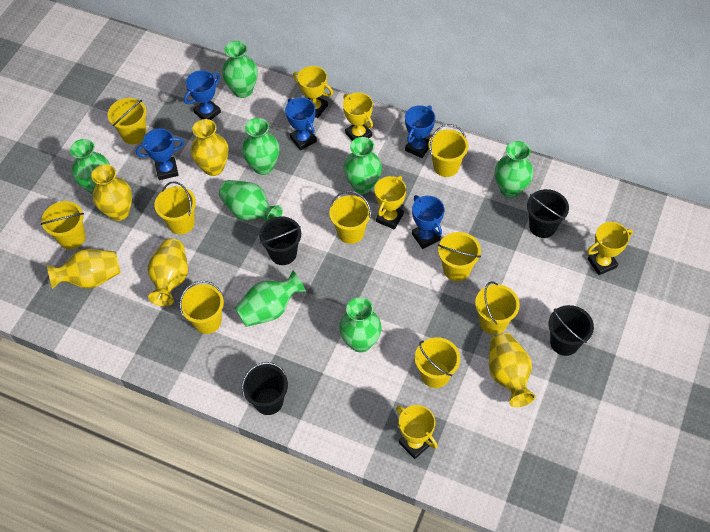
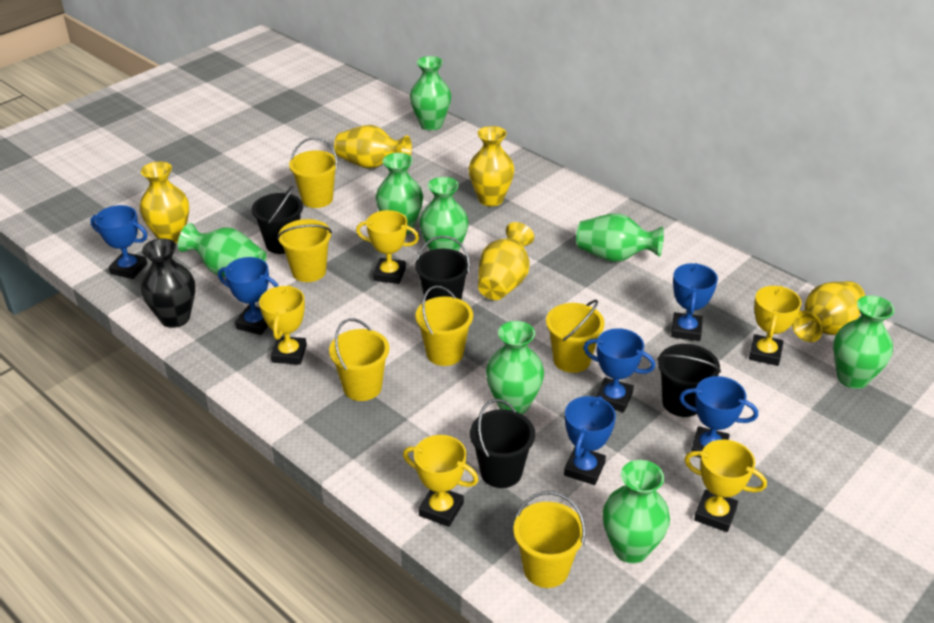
black vase: 0 -> 1
blue trophy: 5 -> 6
yellow bucket: 9 -> 6

